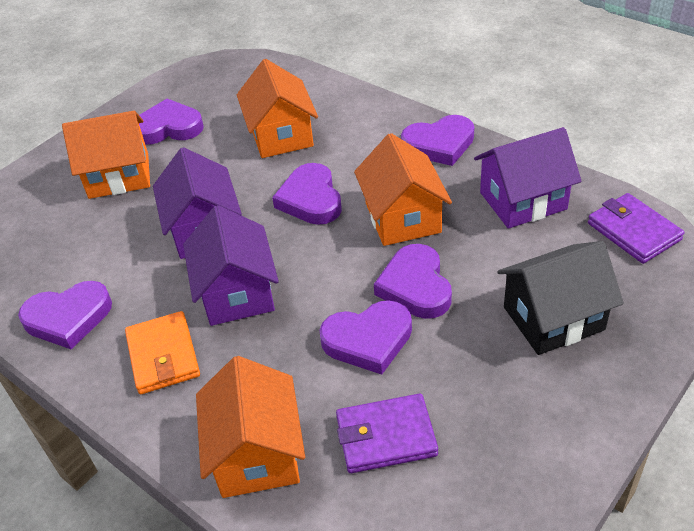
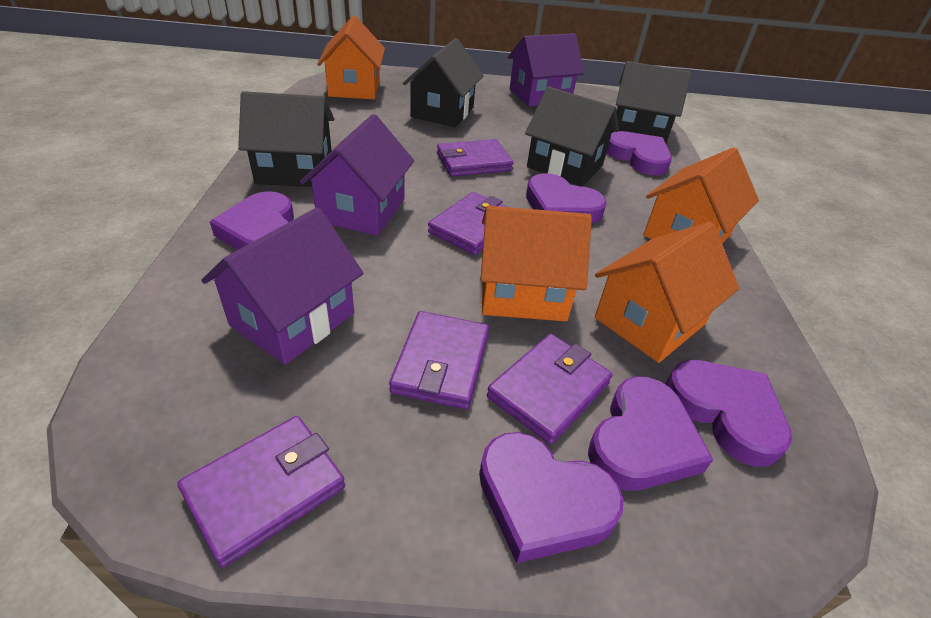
black house: 1 -> 4
orange wallet: 1 -> 0
purple wallet: 2 -> 5

